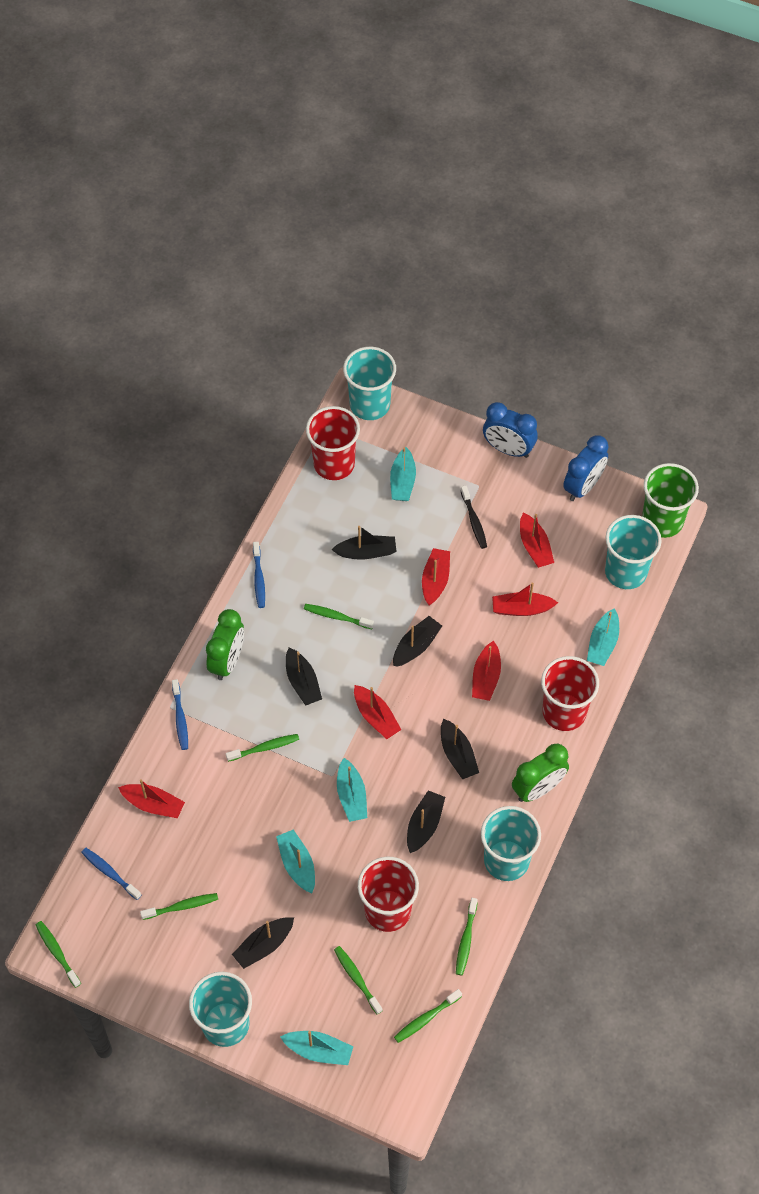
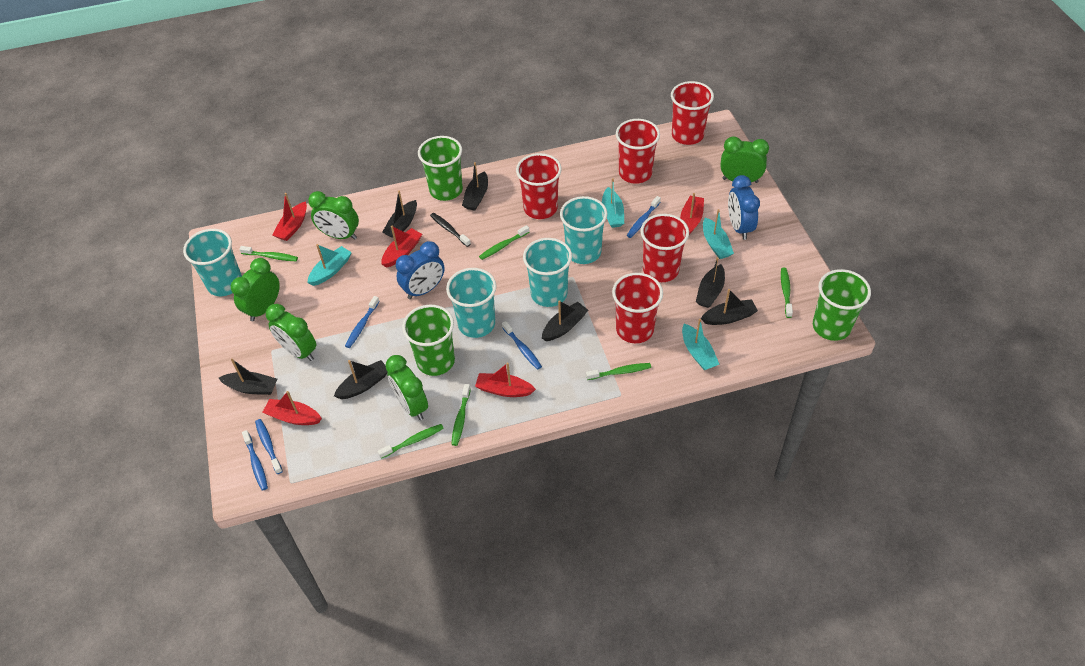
black boat: 6 -> 7
blue toothbrush: 3 -> 5
green clock: 2 -> 5
green cup: 1 -> 3
green toothbrush: 7 -> 6
red boat: 6 -> 5
red cup: 3 -> 5
turquoise boat: 5 -> 4

